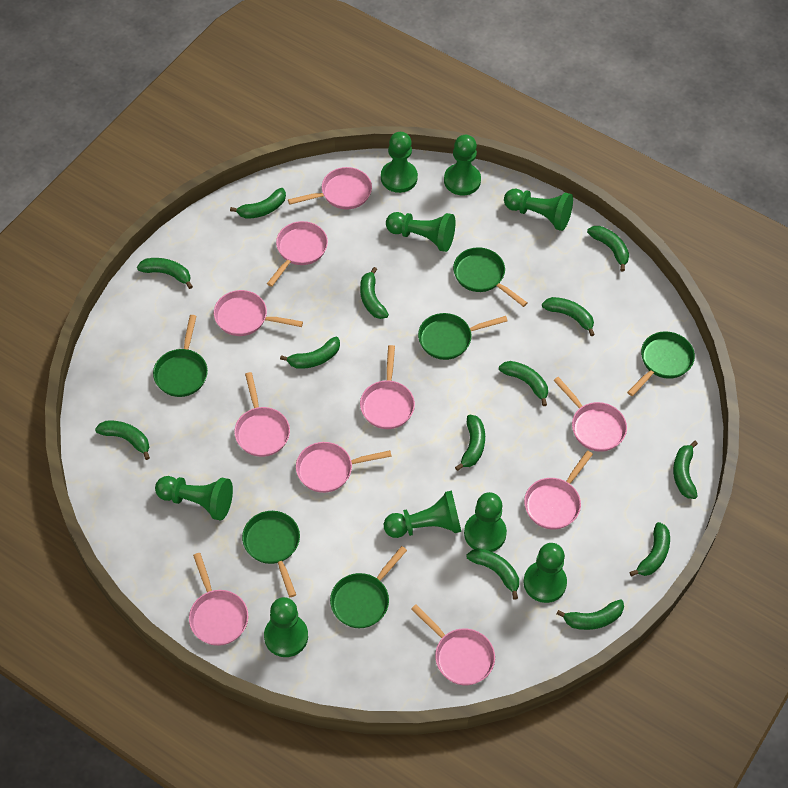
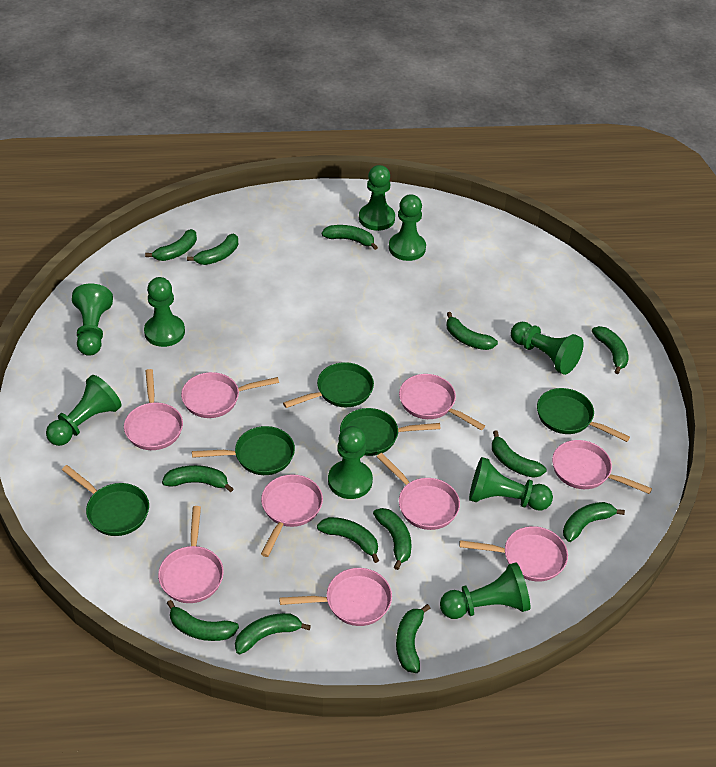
green pan: 6 -> 5
pink pan: 10 -> 9

